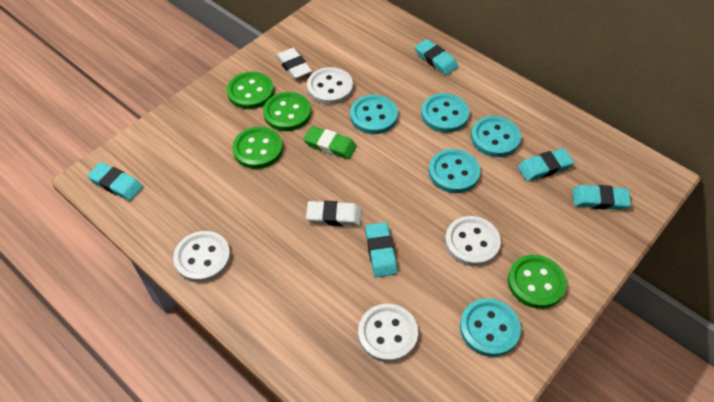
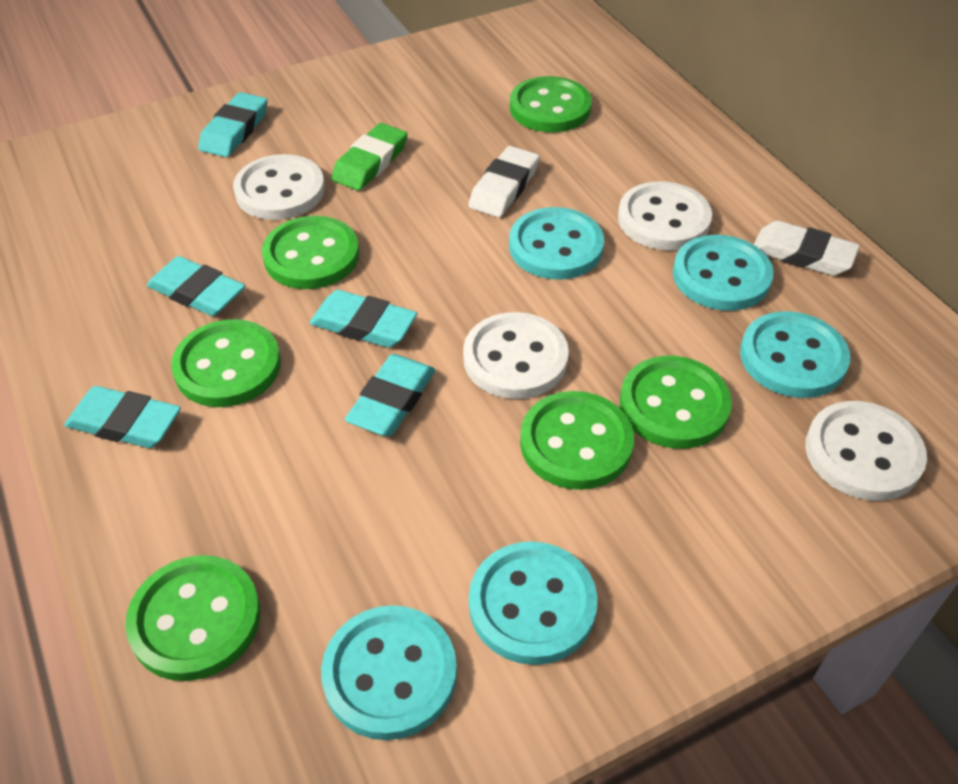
green button: 4 -> 6

